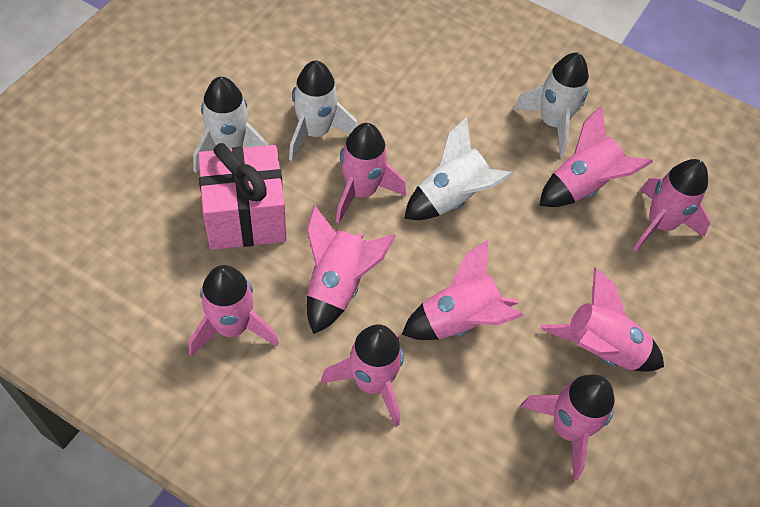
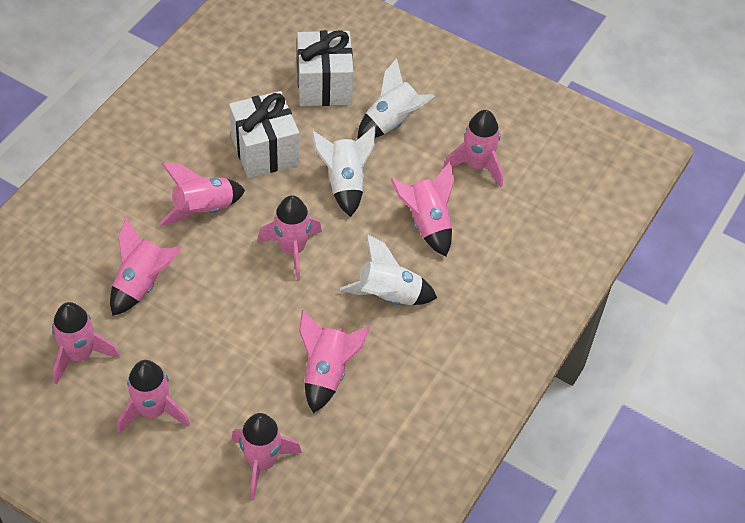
pink gift: 1 -> 0
white gift: 0 -> 2
white rocket: 4 -> 3

